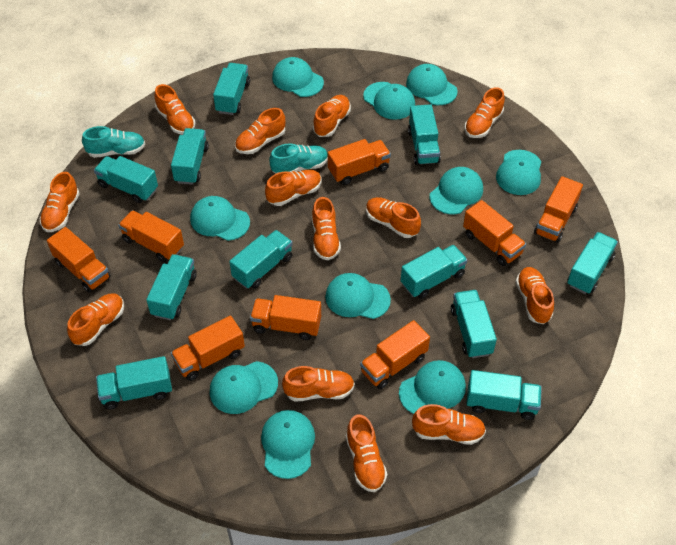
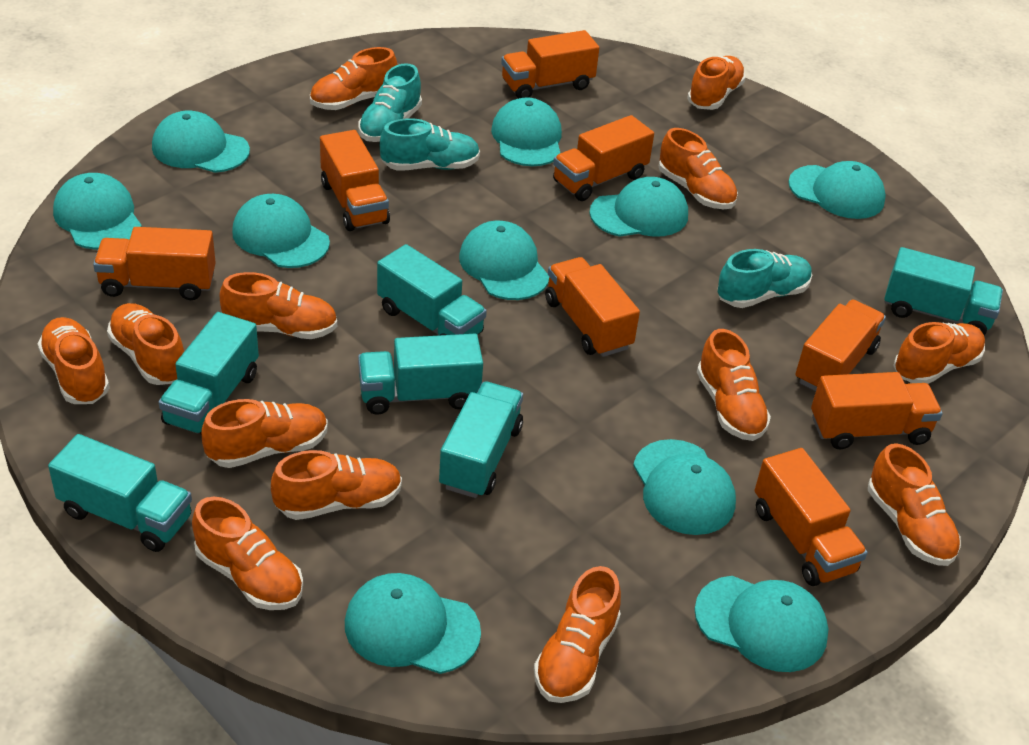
turquoise shoe: 2 -> 3
turquoise truck: 11 -> 6

